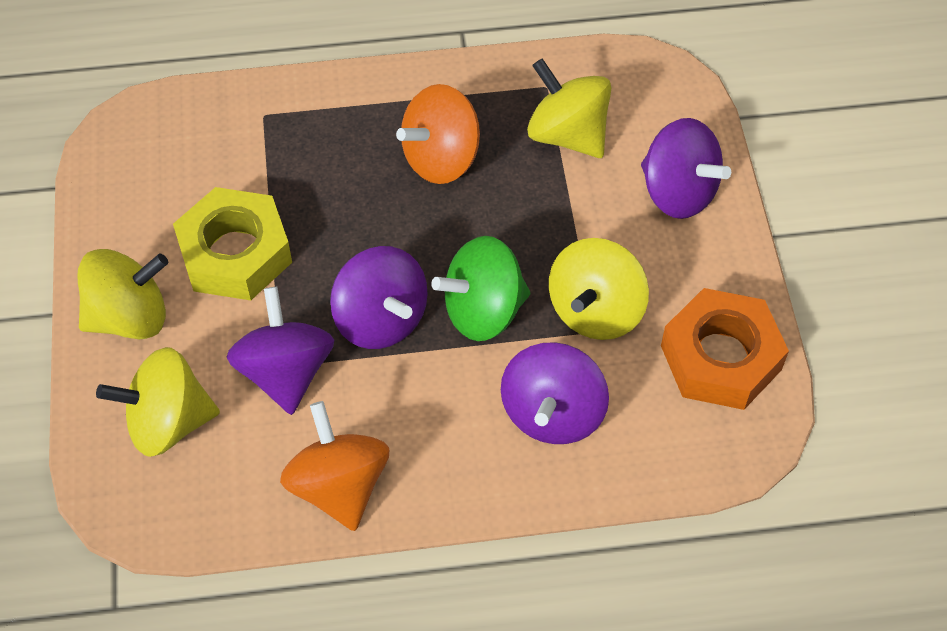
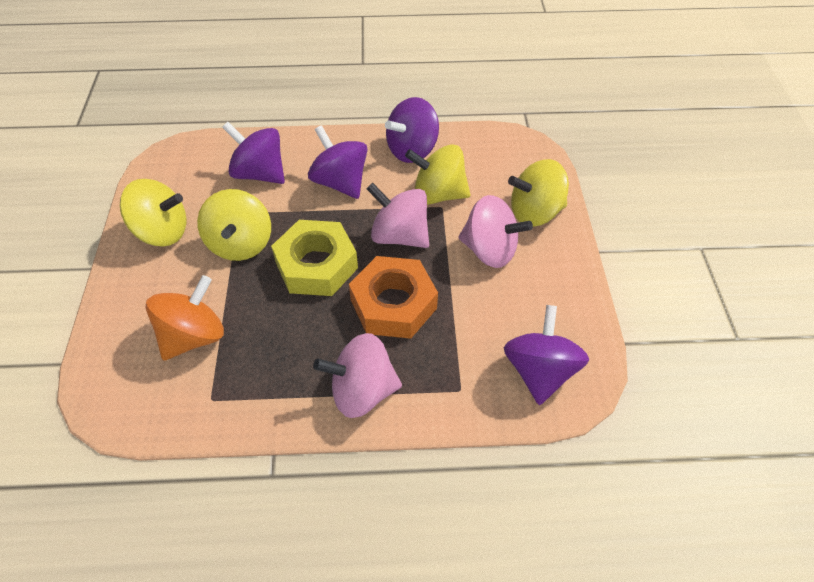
green spinning top: 1 -> 0
orange spinning top: 2 -> 1
pink spinning top: 0 -> 3

